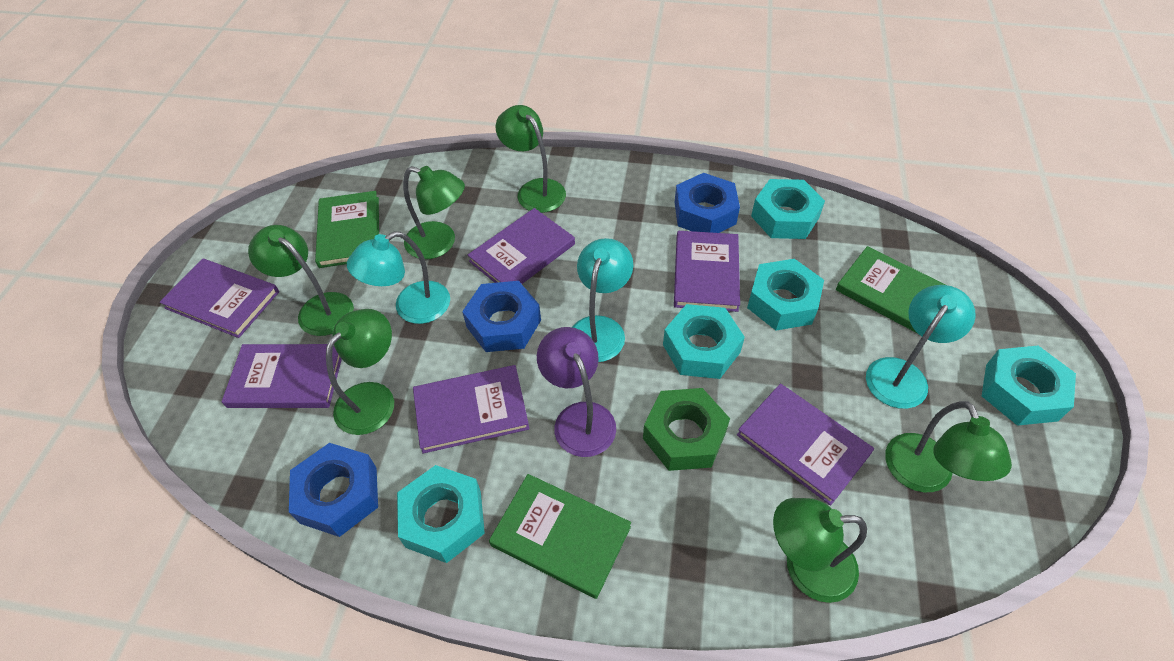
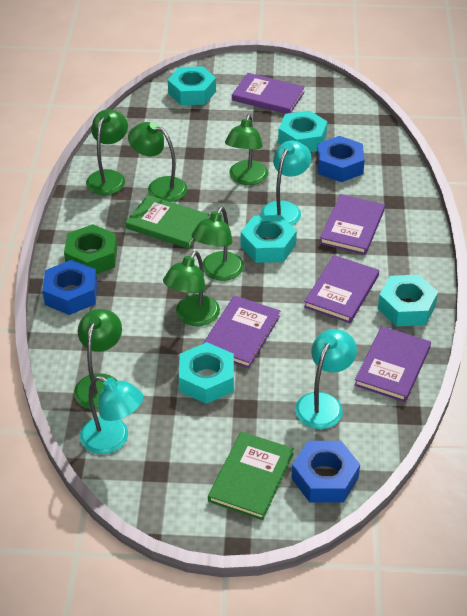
green book: 3 -> 2
purple book: 6 -> 5
purple lamp: 1 -> 0

